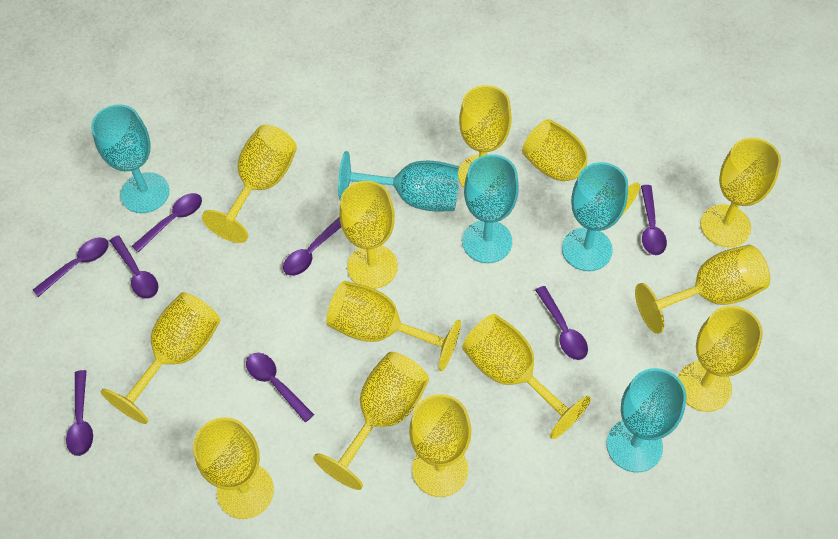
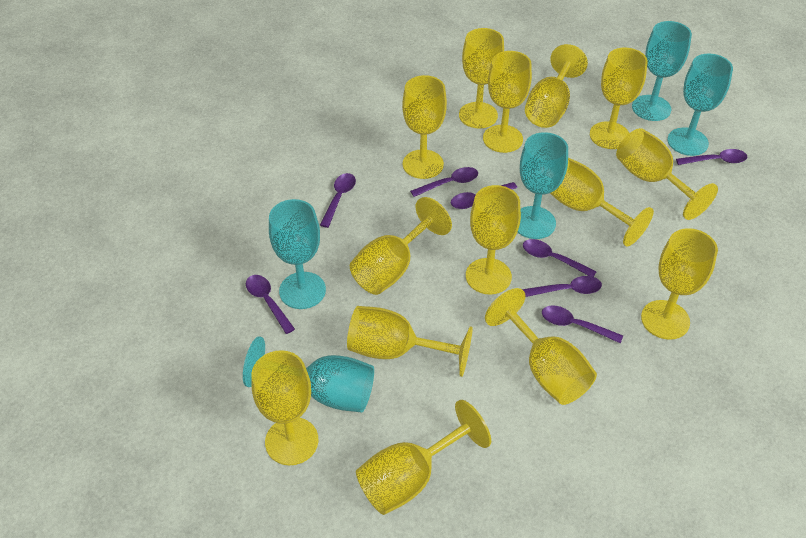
yellow goblet: 13 -> 14

